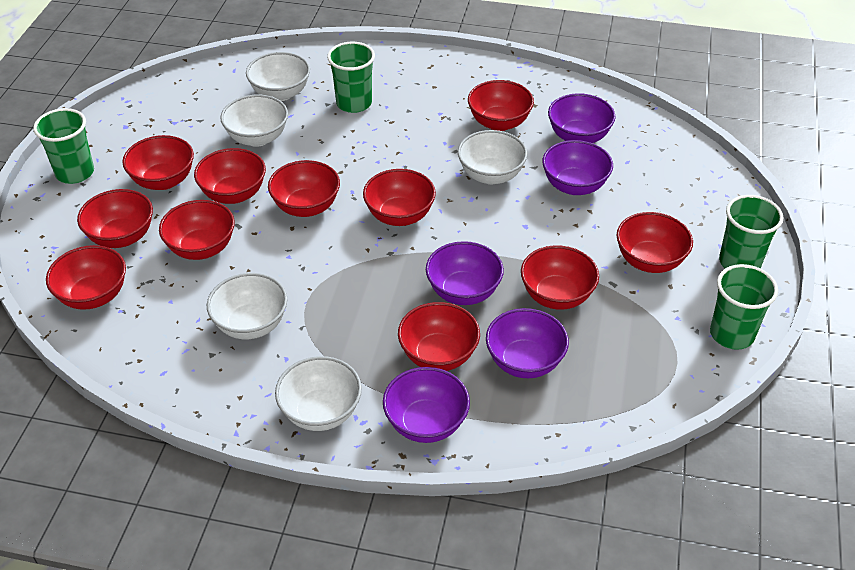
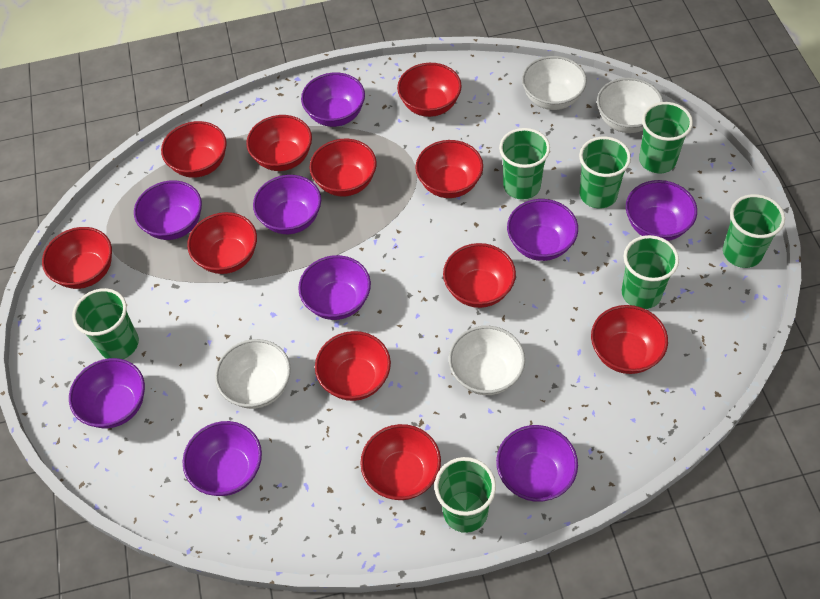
green cup: 4 -> 7
purple bowl: 5 -> 9
white bowl: 5 -> 4

